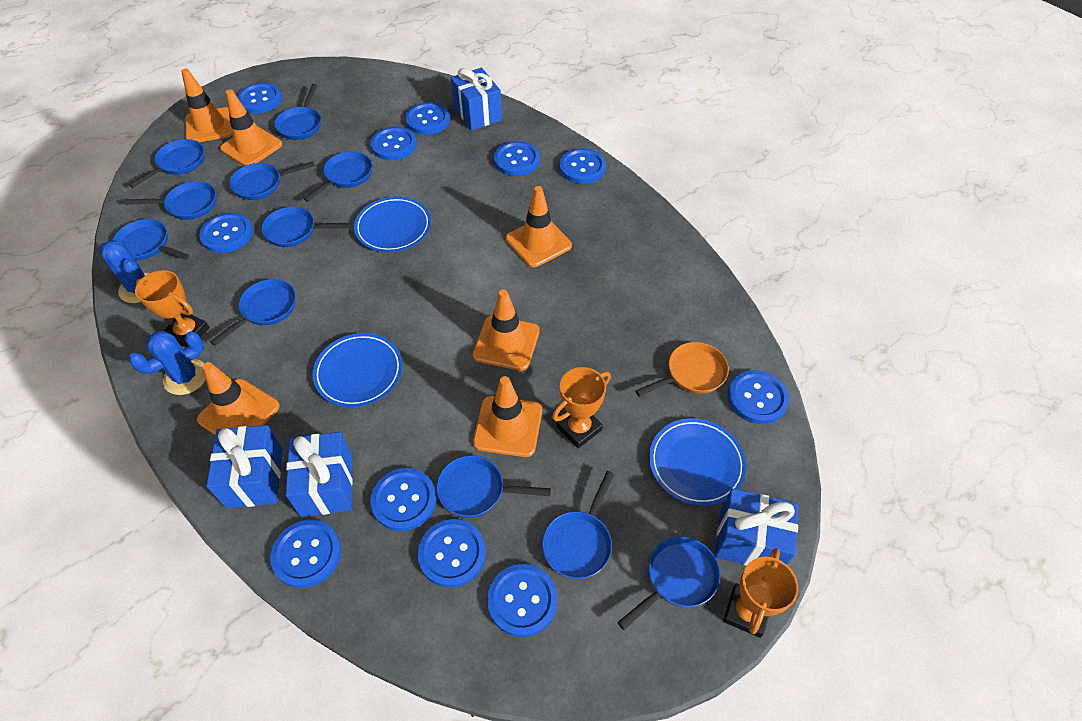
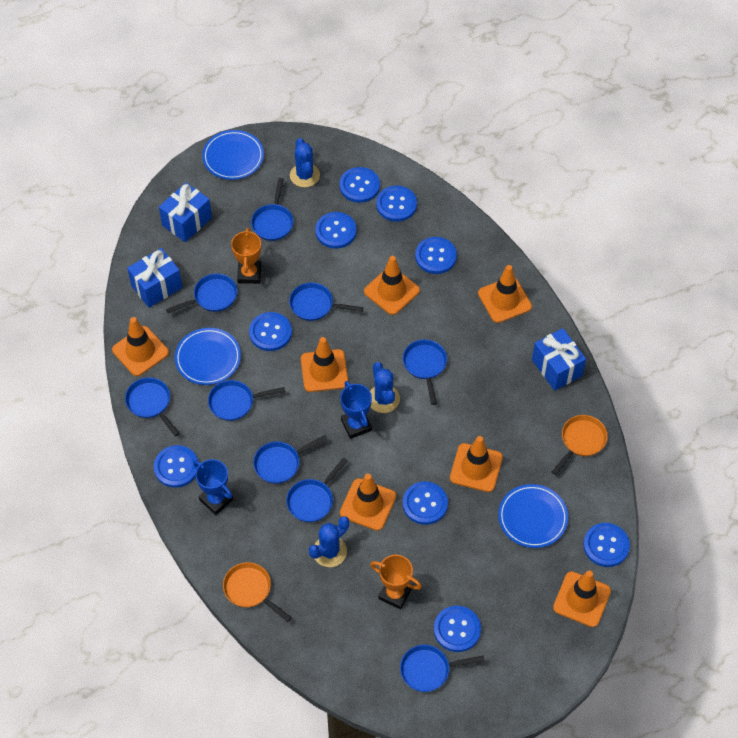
blue button: 11 -> 9
blue cactus: 2 -> 3
blue gift: 4 -> 3
blue pan: 11 -> 9
blue trophy: 0 -> 2
orange pan: 1 -> 2
orange traffic cone: 6 -> 7
orange trophy: 3 -> 2

